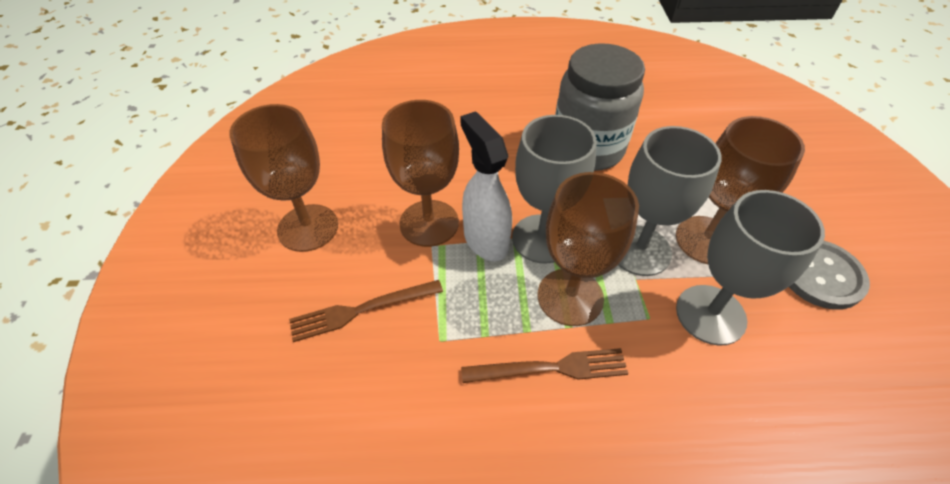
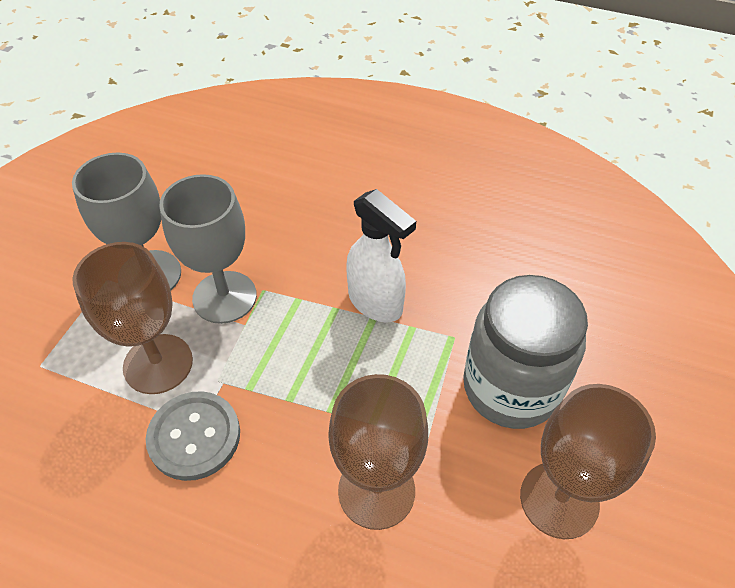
brown fork: 2 -> 0
brown goblet: 4 -> 3
grey goblet: 3 -> 2

